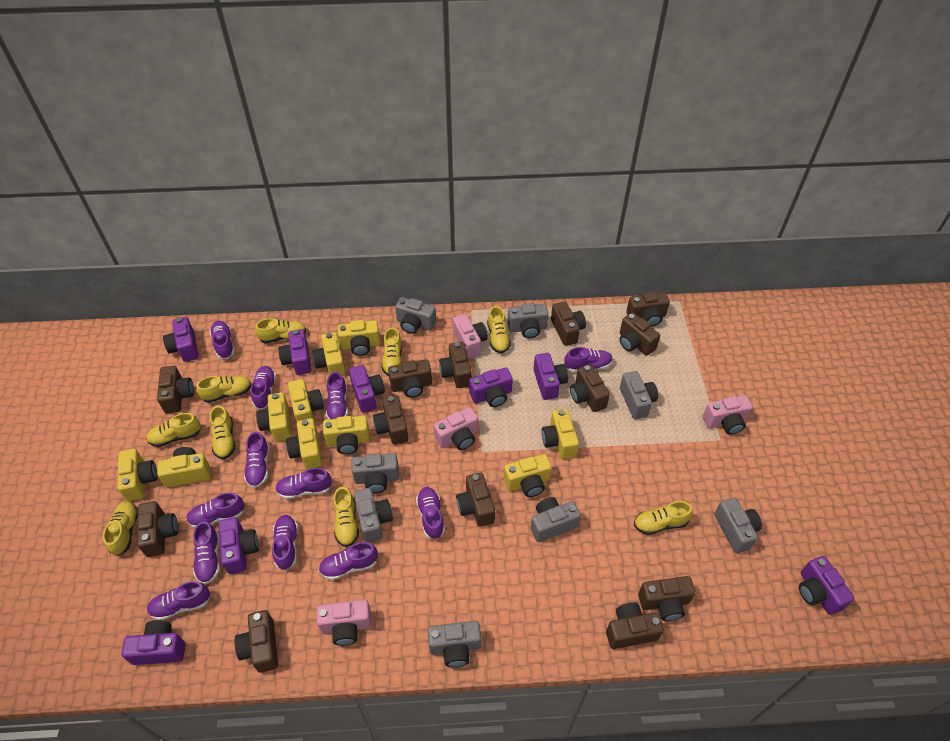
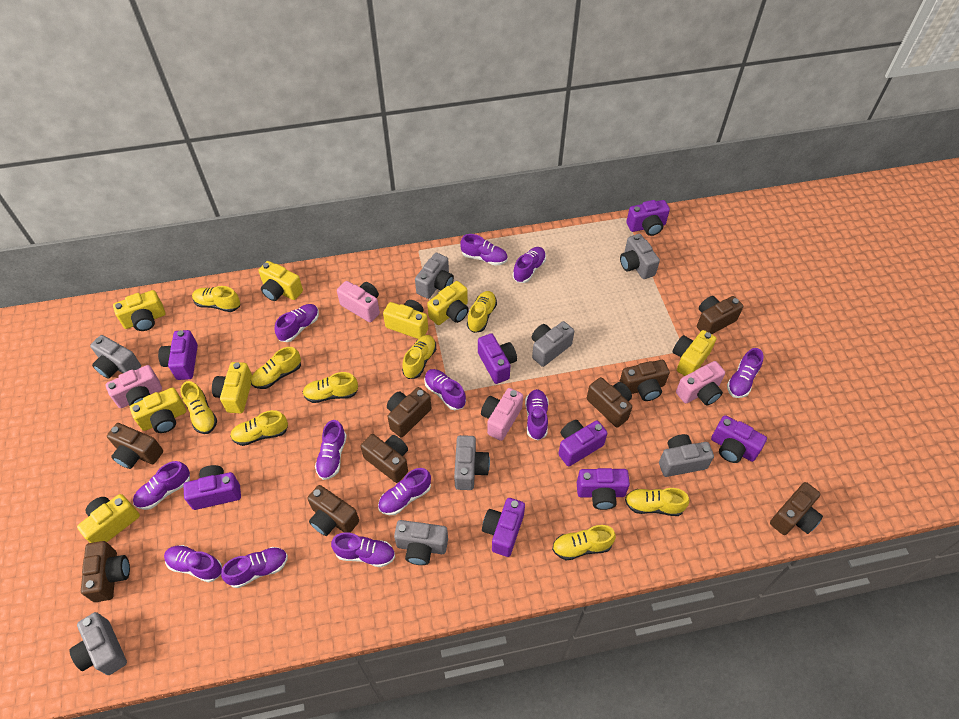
brown camera: 13 -> 9
yellow camera: 10 -> 8

